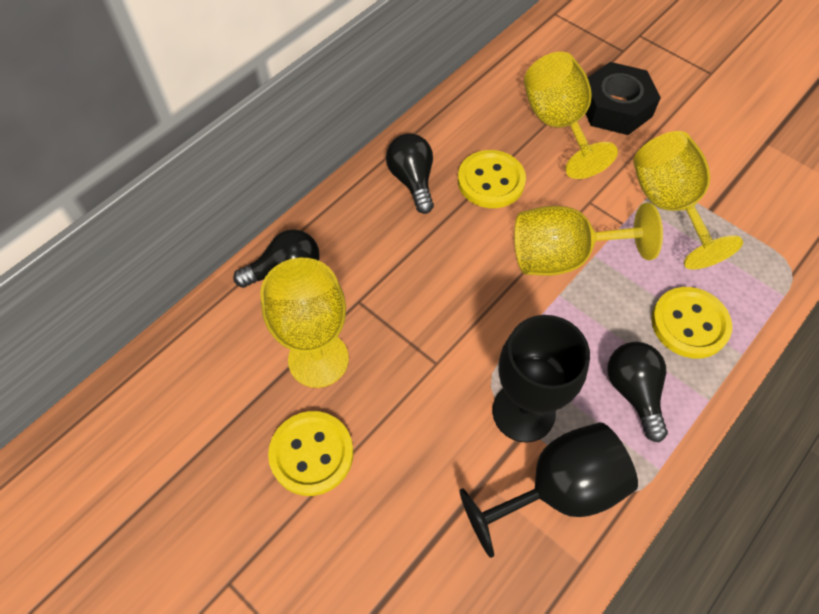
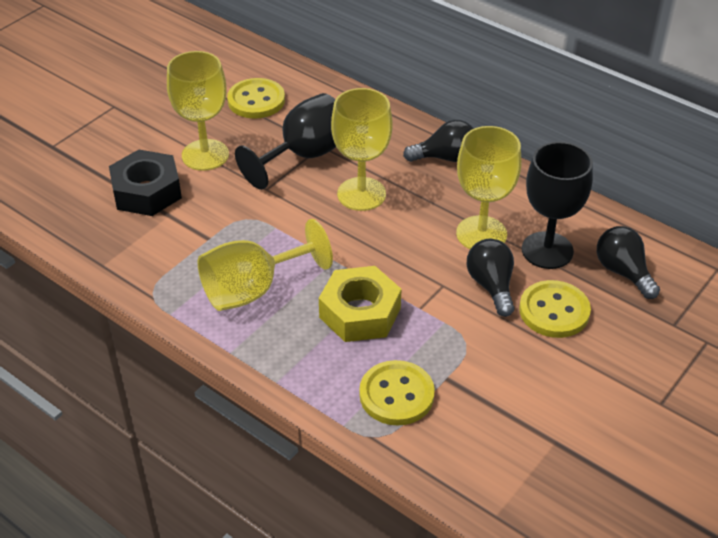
yellow nut: 0 -> 1

